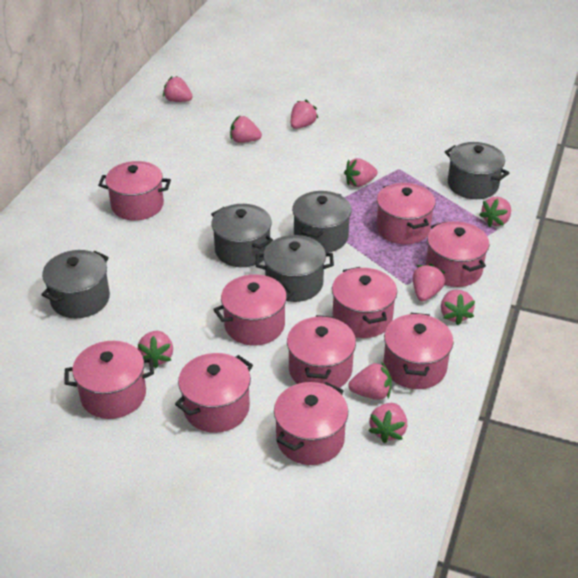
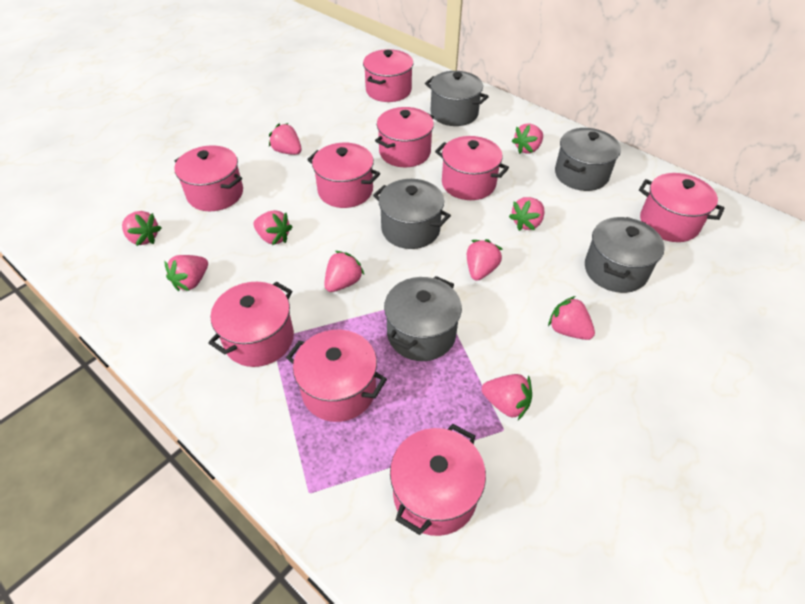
pink pot: 10 -> 9

